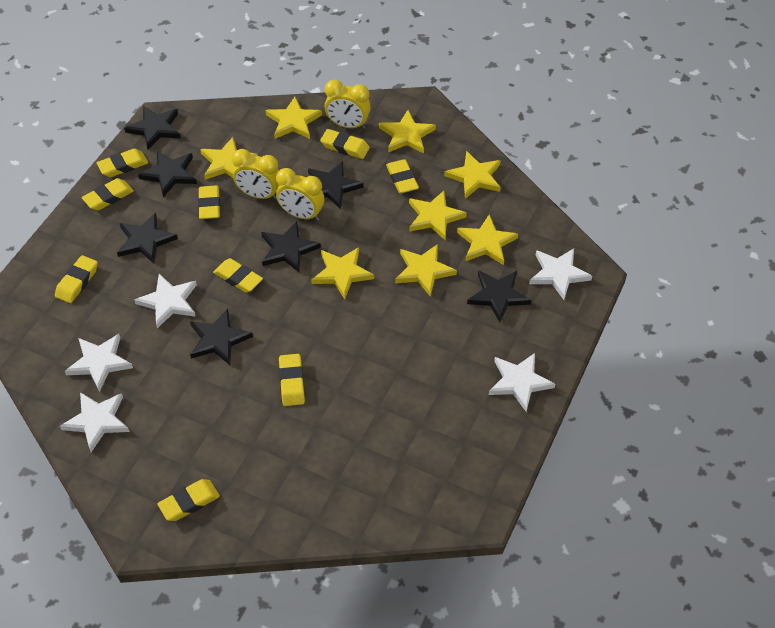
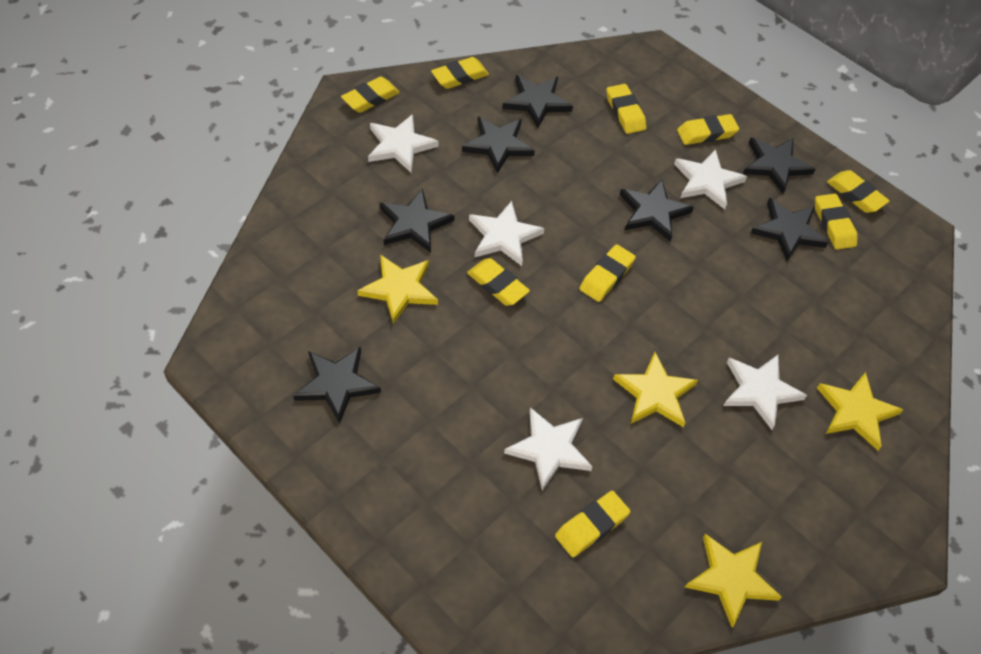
yellow clock: 3 -> 0
yellow star: 8 -> 4

